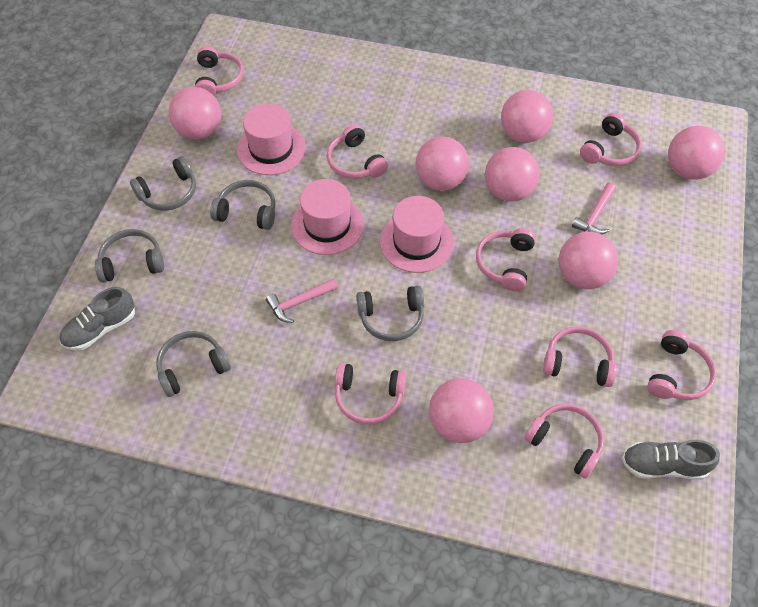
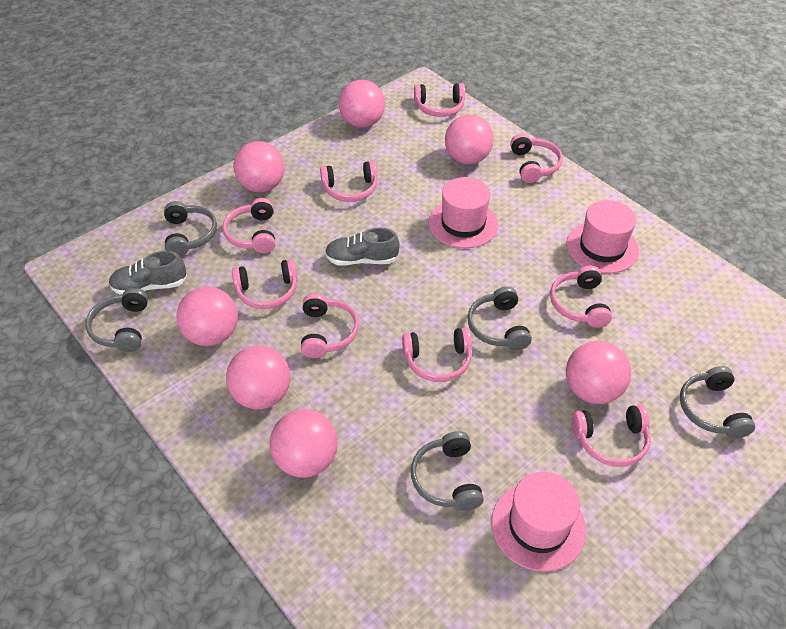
pink hammer: 2 -> 0
pink headphones: 8 -> 9

